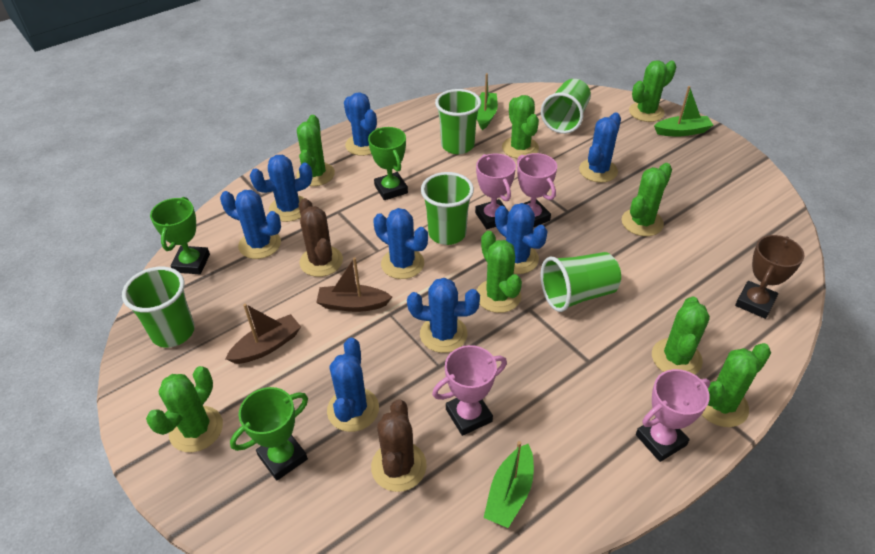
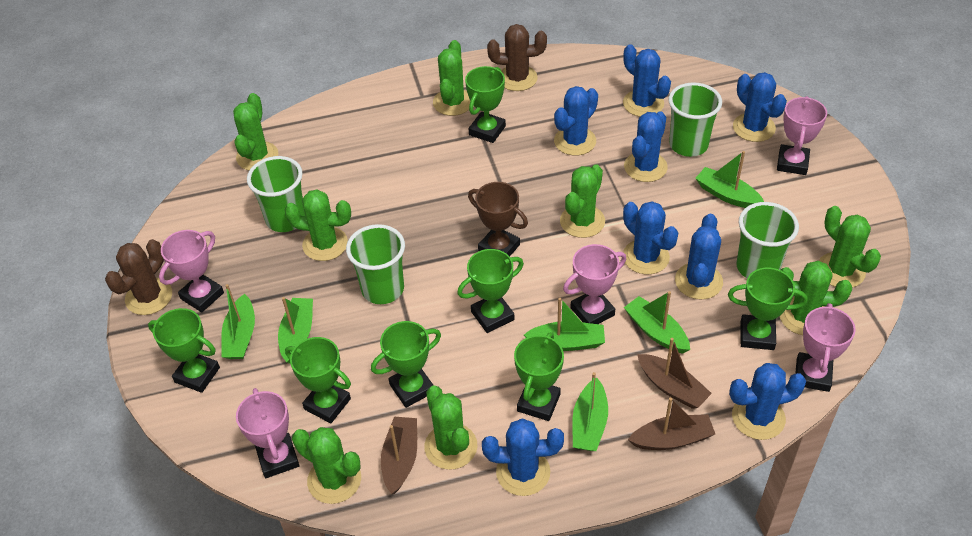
brown boat: 2 -> 3
green boat: 3 -> 6
green cup: 5 -> 4
green trophy: 3 -> 7
pink trophy: 4 -> 5

